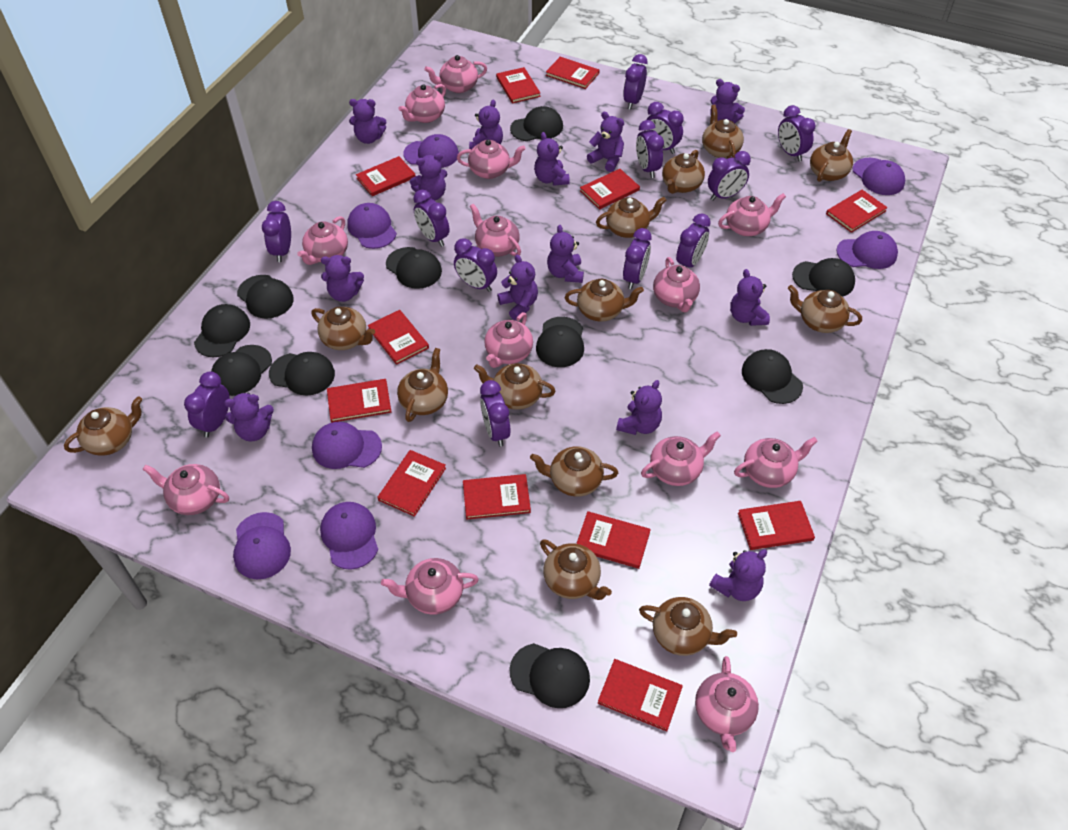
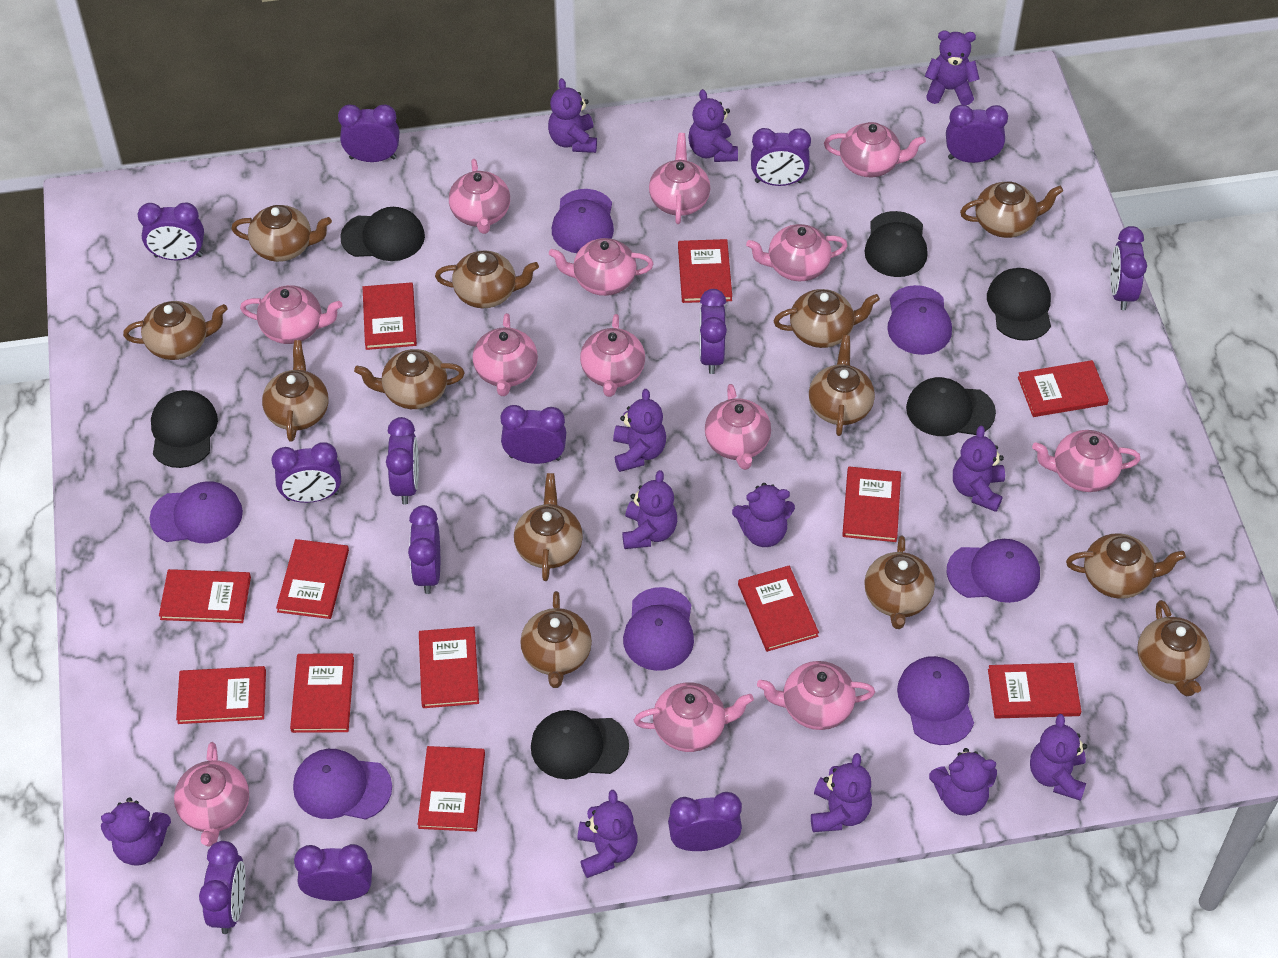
black cap: 10 -> 6
purple clock: 12 -> 13
purple teddy bear: 13 -> 12

